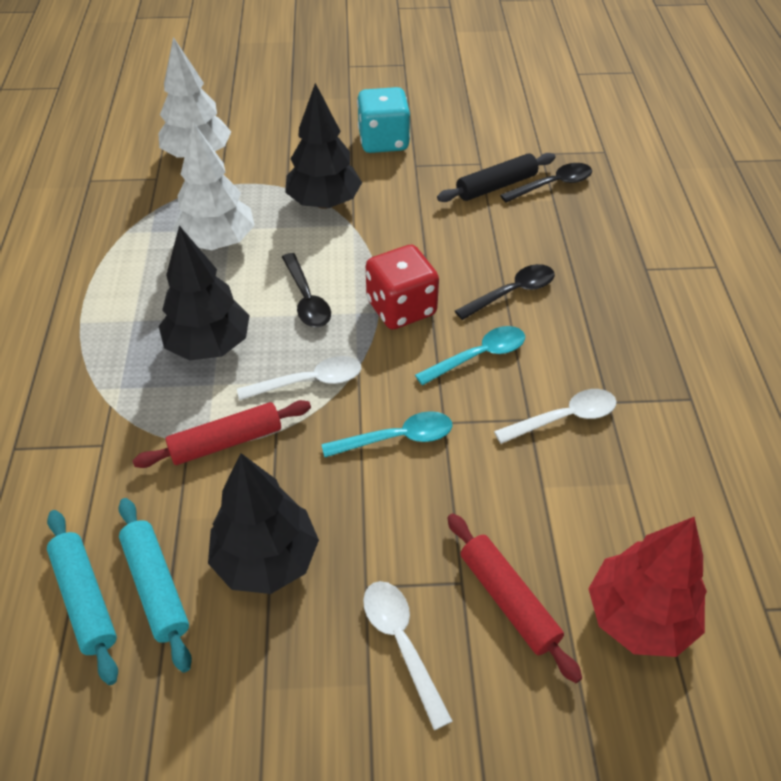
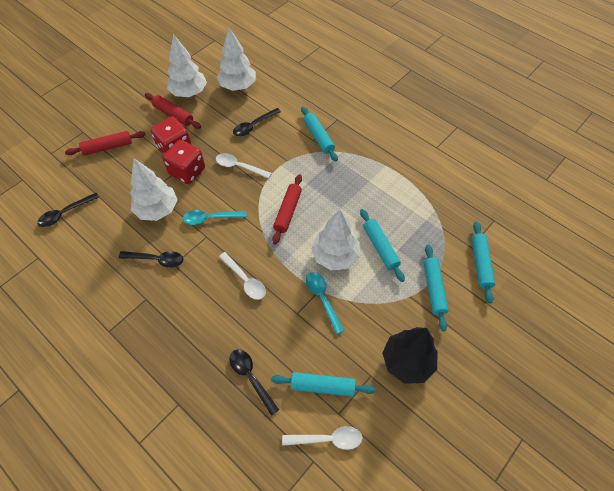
black rolling pin: 1 -> 0
black spoon: 3 -> 4
black tree: 3 -> 1
red dice: 1 -> 2
red rolling pin: 2 -> 3
red tree: 1 -> 0
turquoise dice: 1 -> 0
turquoise rolling pin: 2 -> 5
white tree: 2 -> 4

